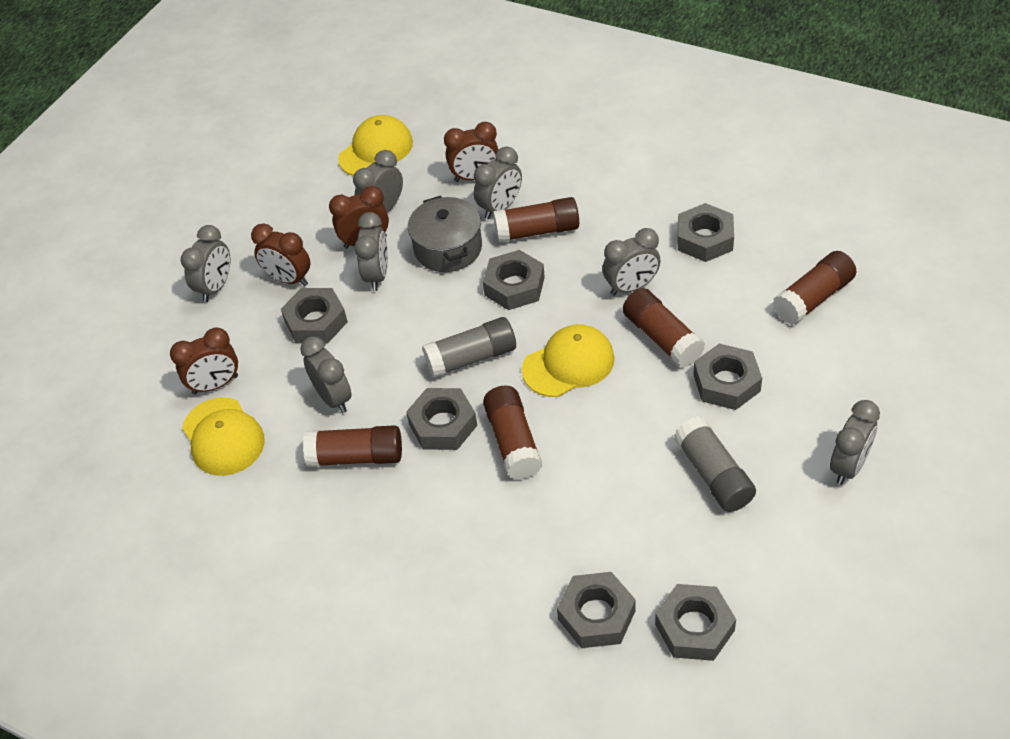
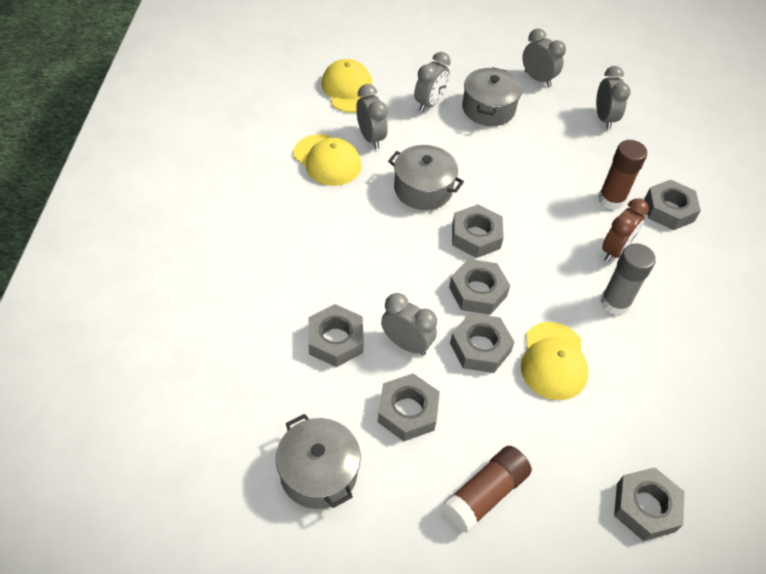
brown clock: 4 -> 1
brown glue stick: 5 -> 2
grey clock: 7 -> 5
grey glue stick: 2 -> 1
grey pot: 1 -> 3

